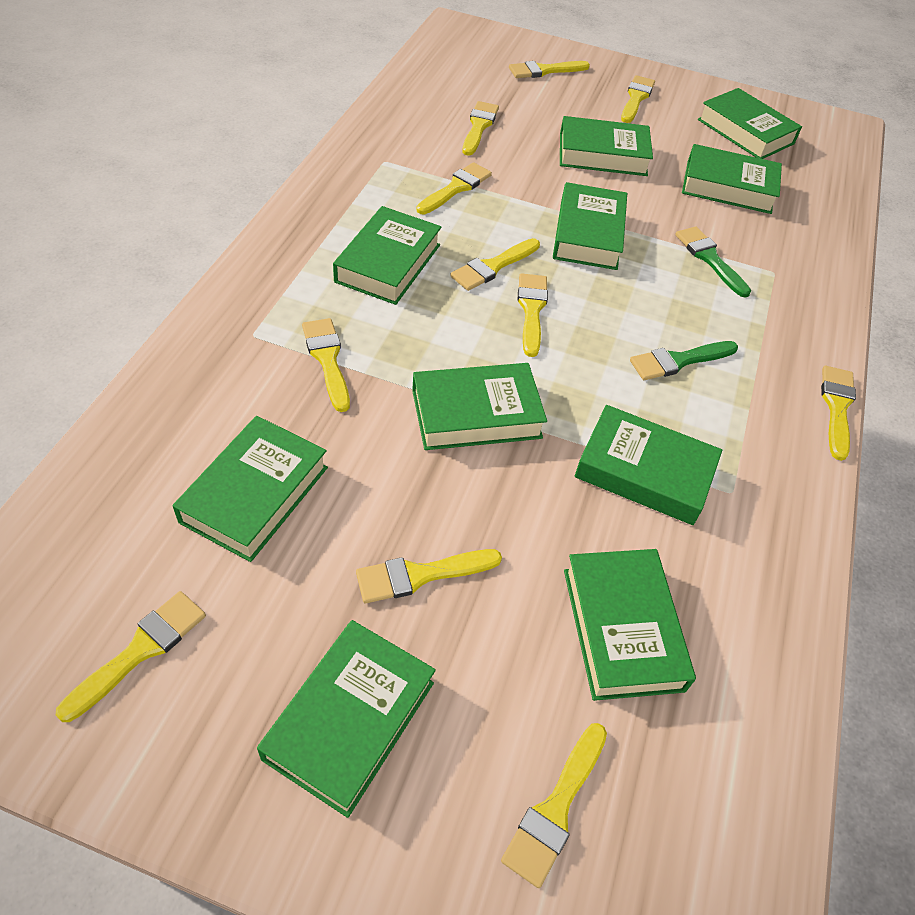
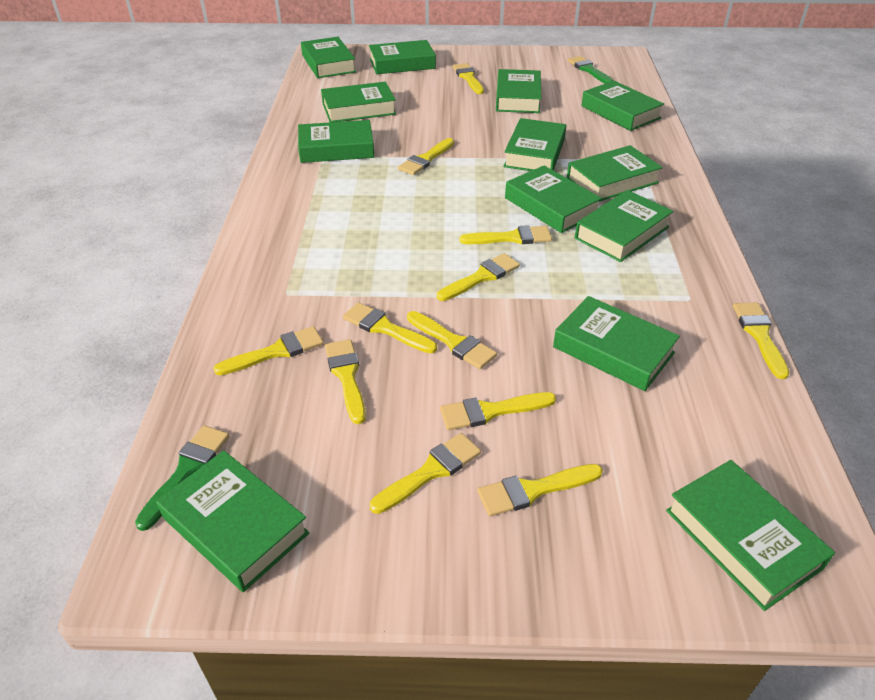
green book: 10 -> 13
yellow brush: 11 -> 12

